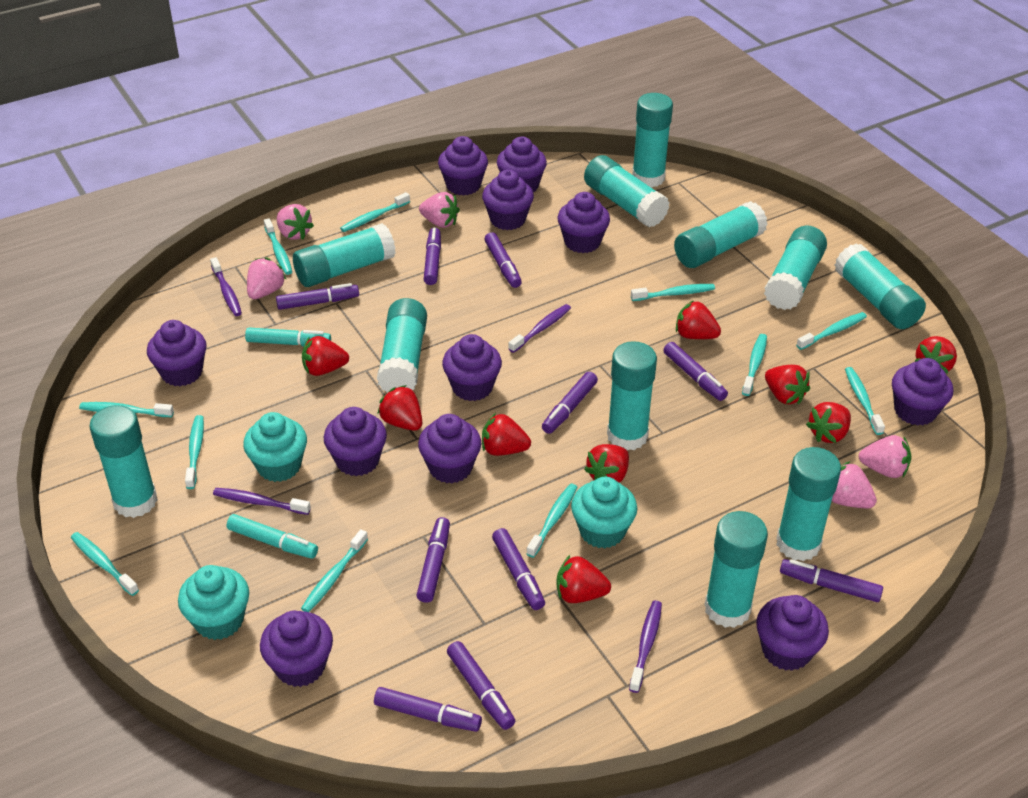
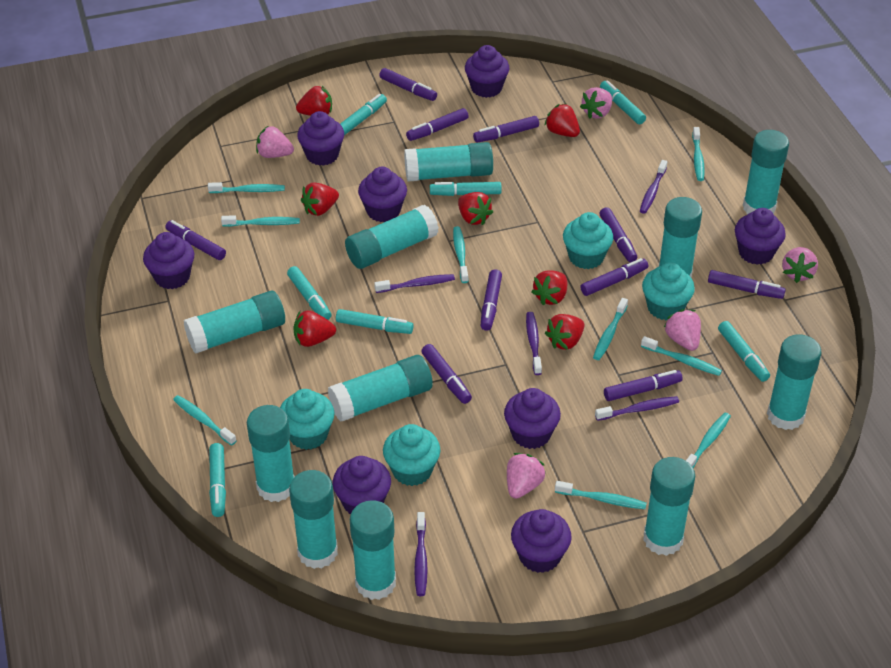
purple cupcake: 11 -> 8
purple toothbrush: 4 -> 5
red strawberry: 9 -> 7
turquoise cupcake: 3 -> 4
turquoise marker: 2 -> 7
turquoise toothbrush: 11 -> 9

